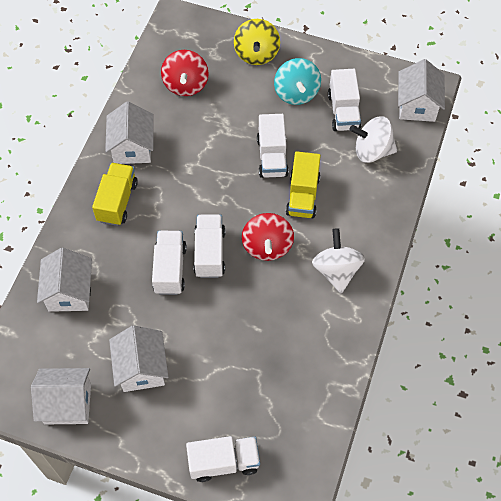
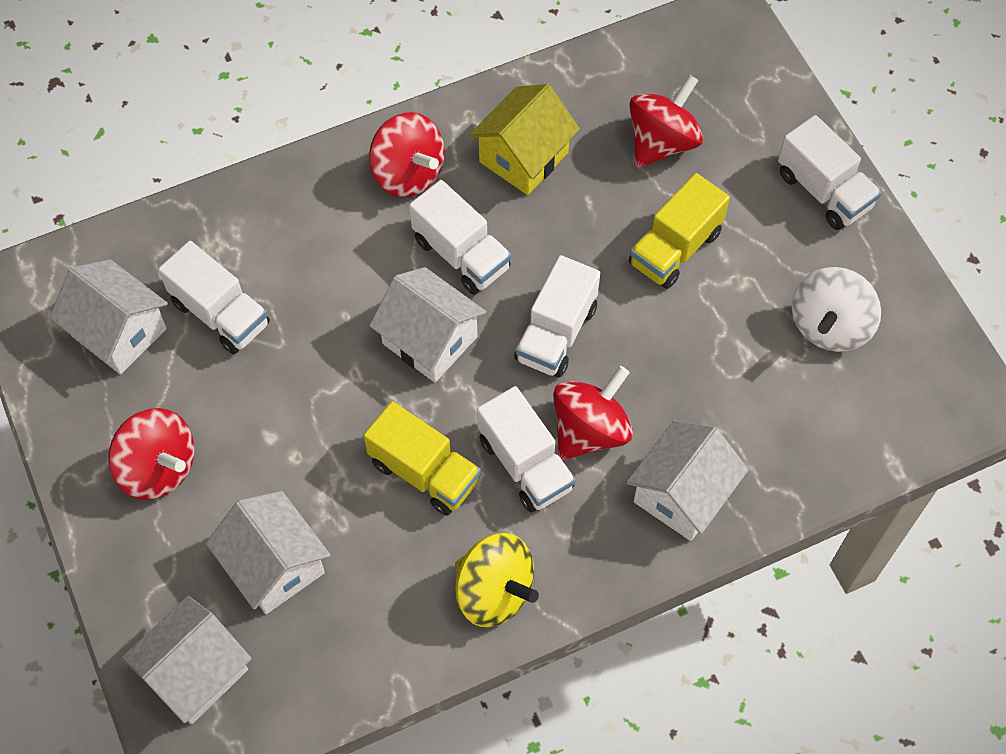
red spinning top: 2 -> 4
turquoise spinning top: 1 -> 0
white spinning top: 2 -> 1
yellow house: 0 -> 1

